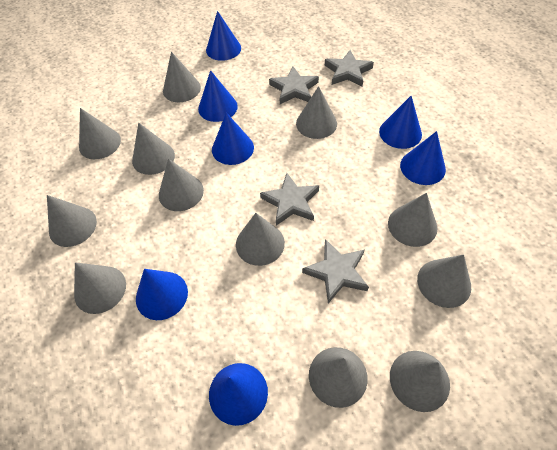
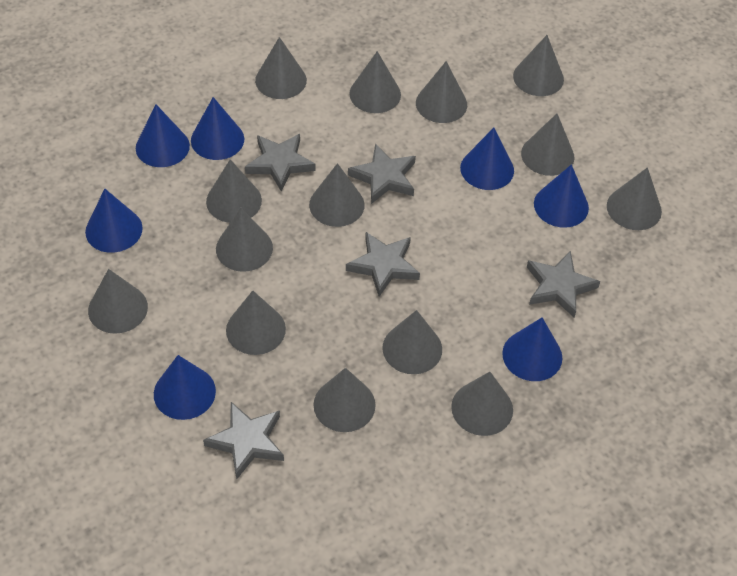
grey cone: 12 -> 14
grey star: 4 -> 5

